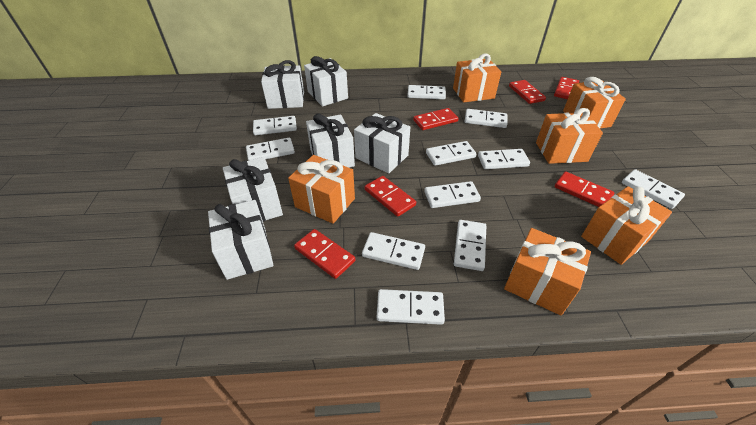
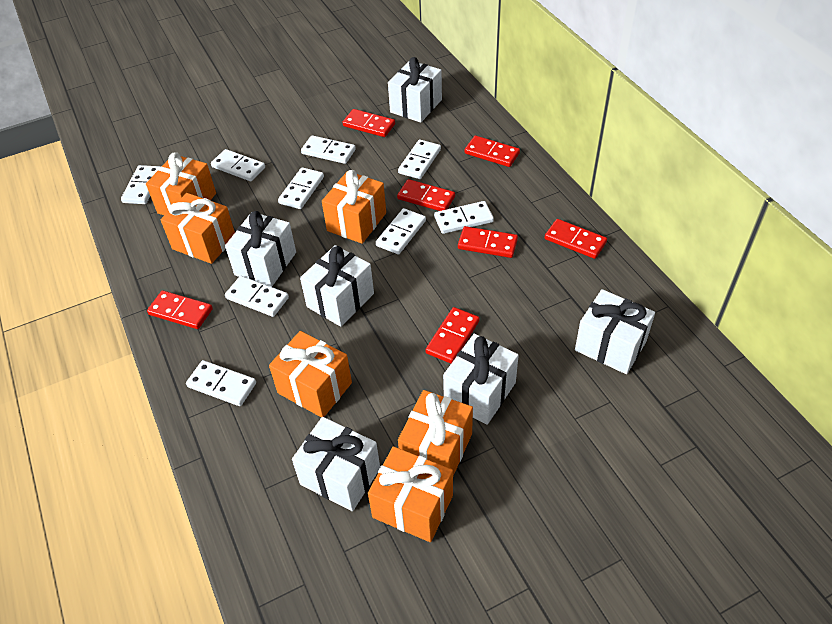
red domino: 6 -> 7
white domino: 11 -> 9

